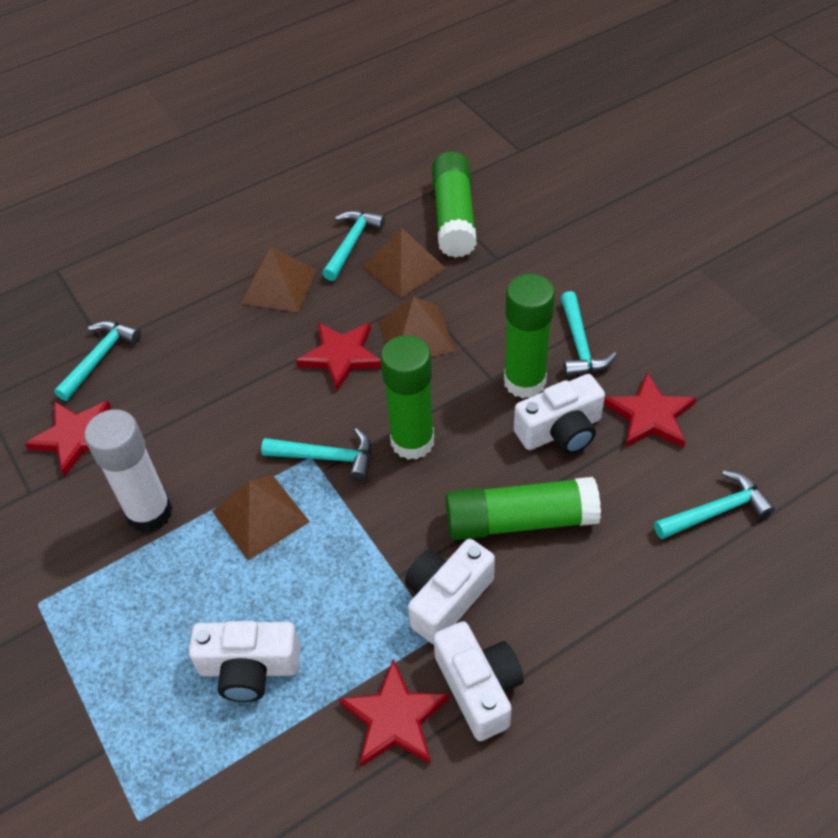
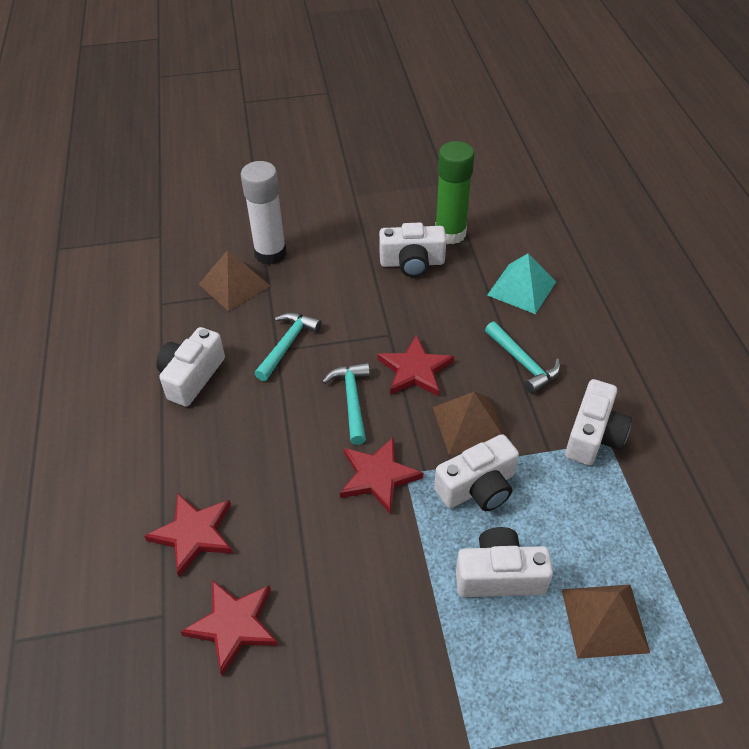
brown pyramid: 4 -> 3
green glue stick: 4 -> 1
turquoise hammer: 5 -> 3
turquoise pyramid: 0 -> 1
white camera: 4 -> 5

